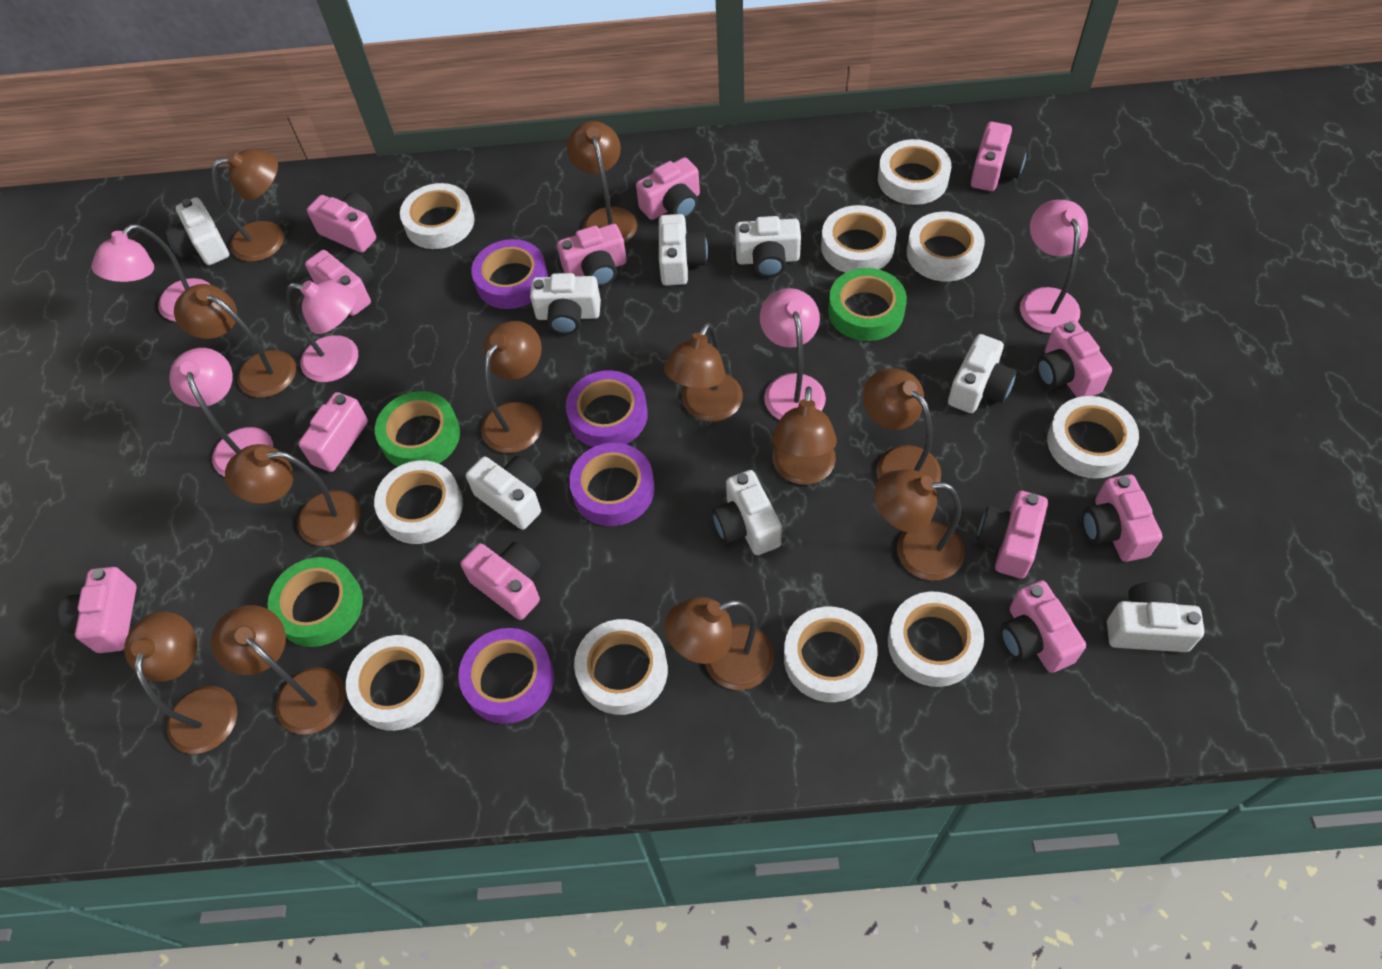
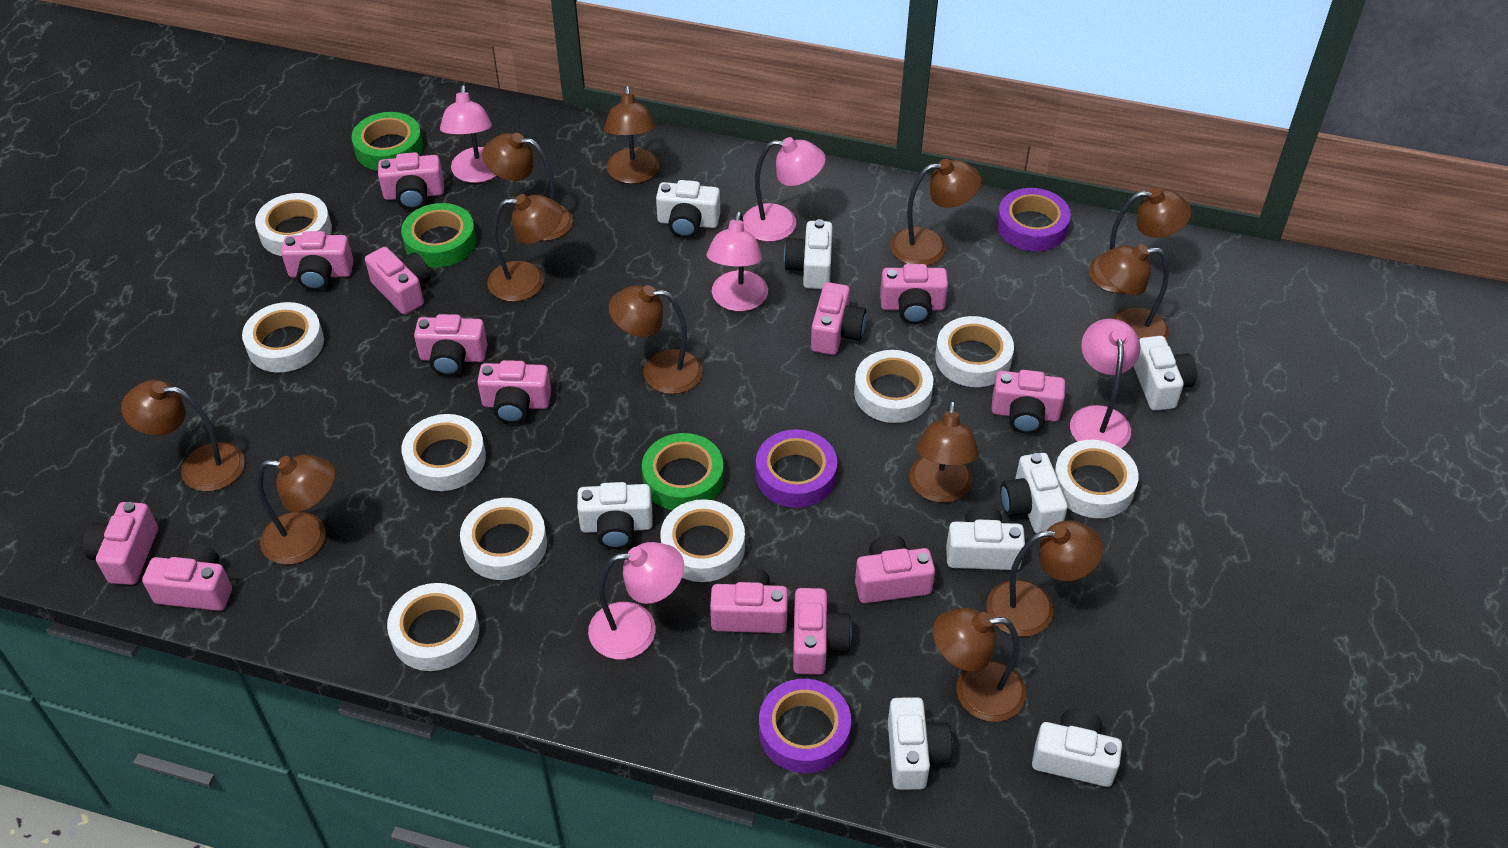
pink camera: 12 -> 13
purple tape: 4 -> 3
white tape: 10 -> 9

